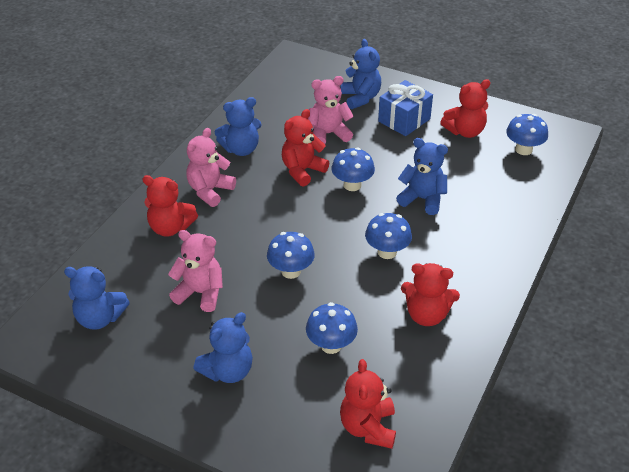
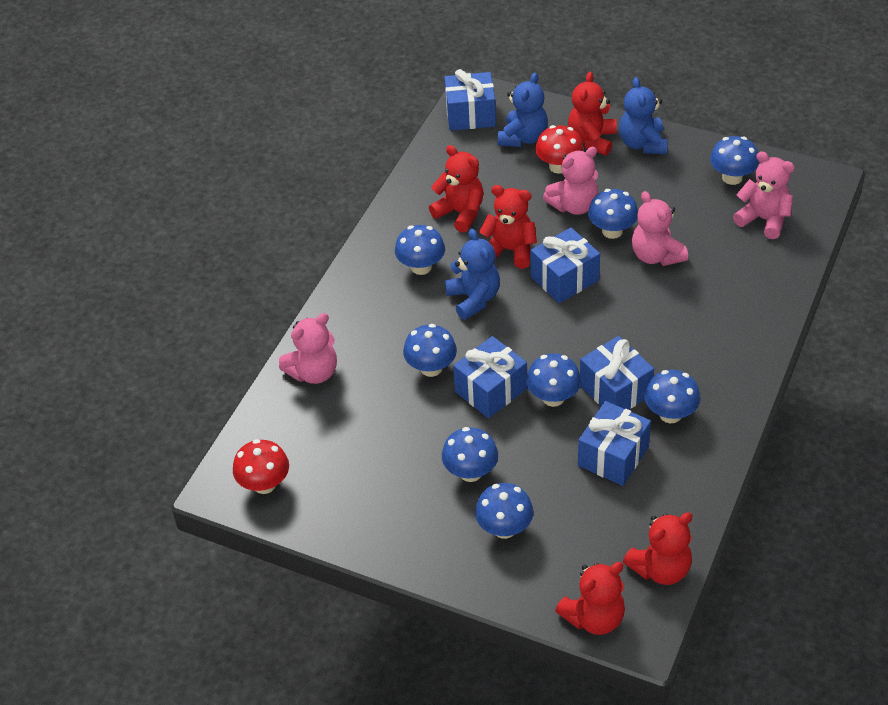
blue gift: 1 -> 5
blue mushroom: 5 -> 8
blue teddy bear: 5 -> 3
pink teddy bear: 3 -> 4
red mushroom: 0 -> 2

